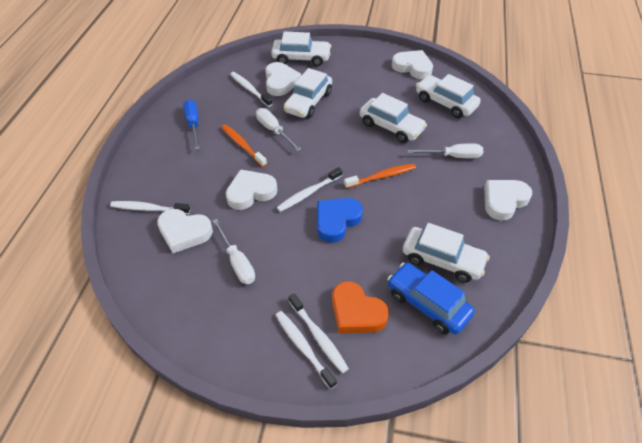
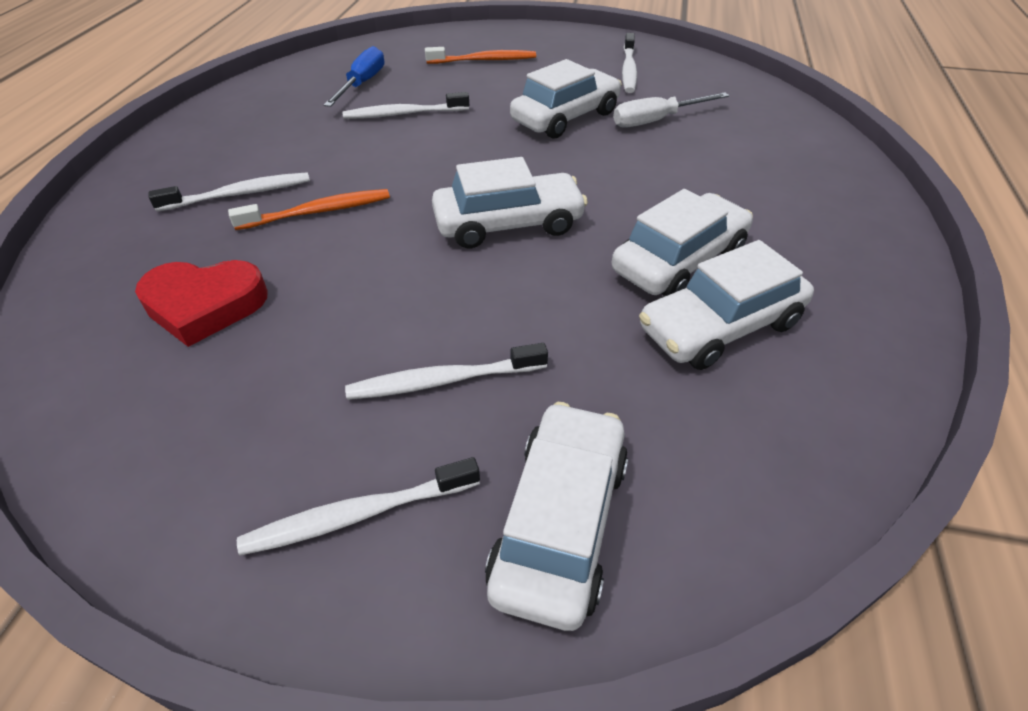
blue car: 1 -> 0
blue heart: 1 -> 0
orange heart: 1 -> 0
red heart: 0 -> 1
white heart: 5 -> 0
white screwdriver: 3 -> 1

